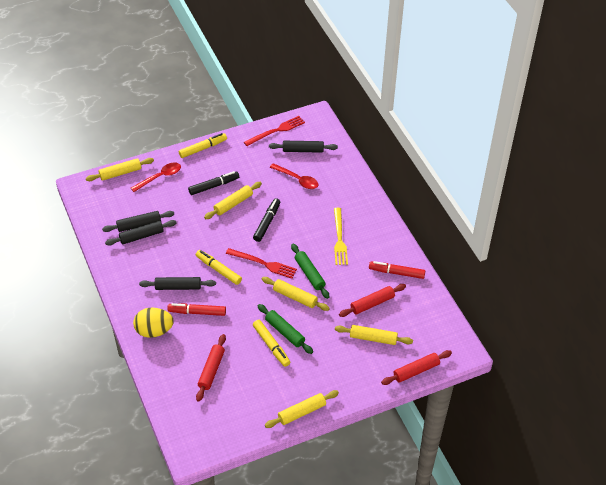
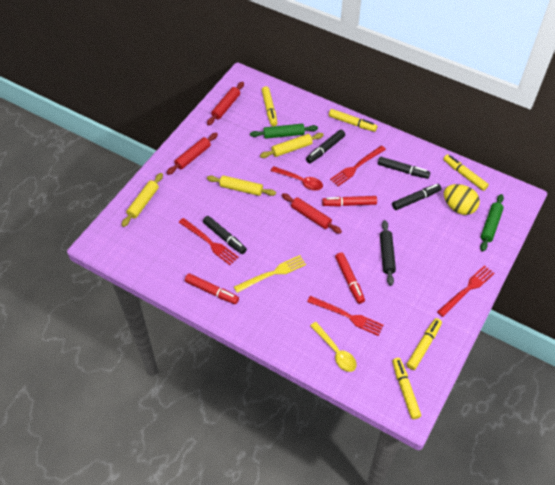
black marker: 2 -> 4
black rolling pin: 4 -> 1
red fork: 2 -> 4
red marker: 2 -> 3
red spoon: 2 -> 1
yellow marker: 3 -> 5
yellow rolling pin: 5 -> 3
yellow spoon: 0 -> 1

